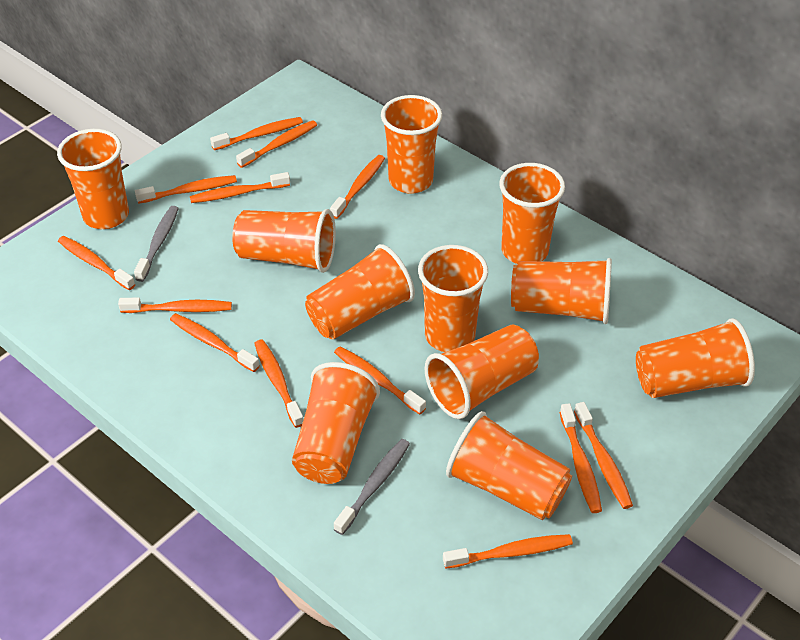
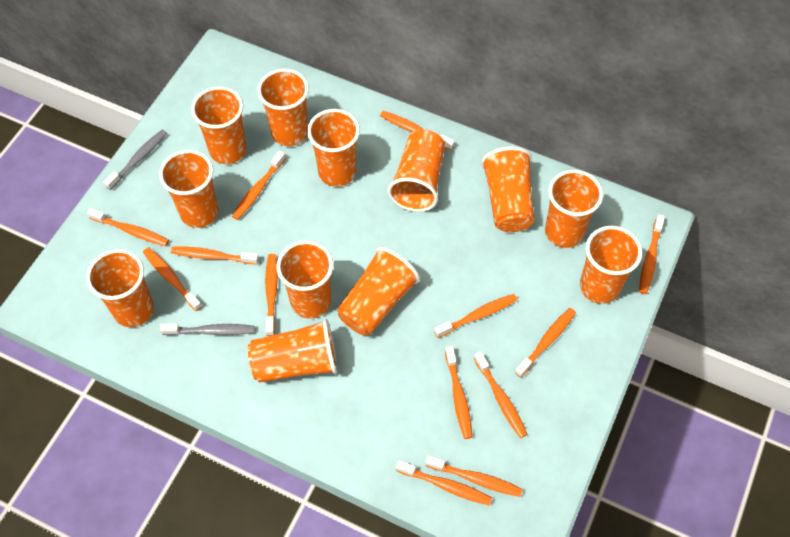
orange cup: 11 -> 12

